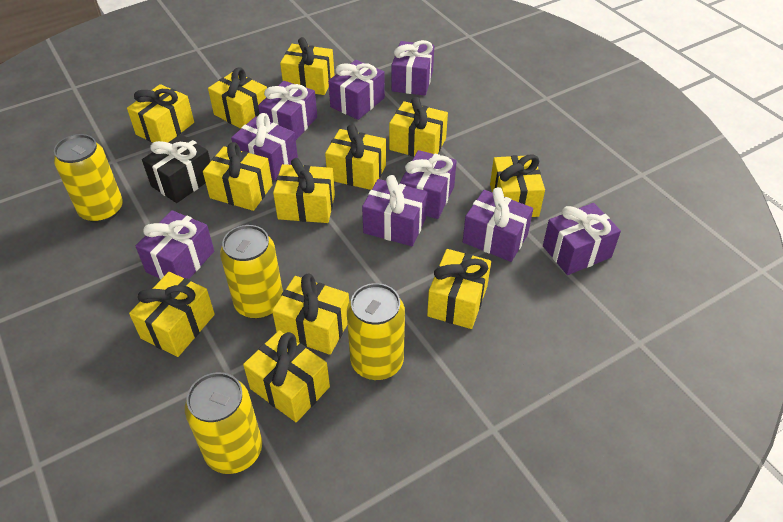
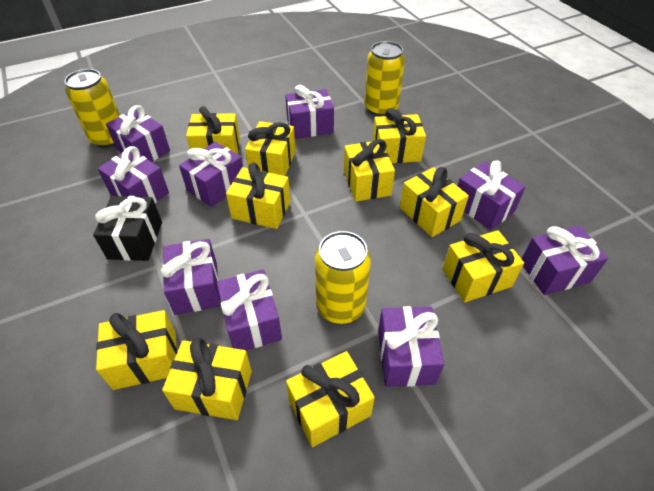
yellow can: 4 -> 3
yellow gift: 12 -> 10

